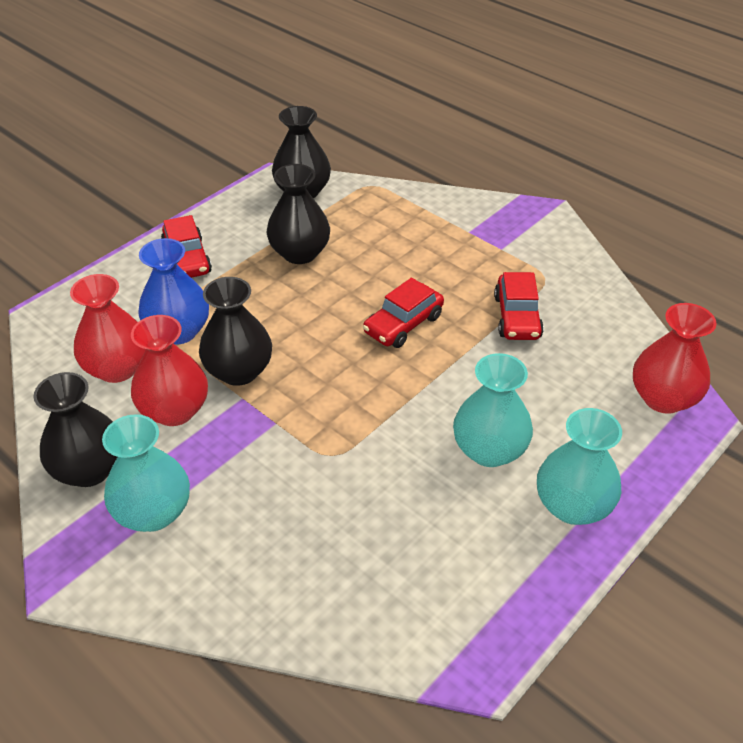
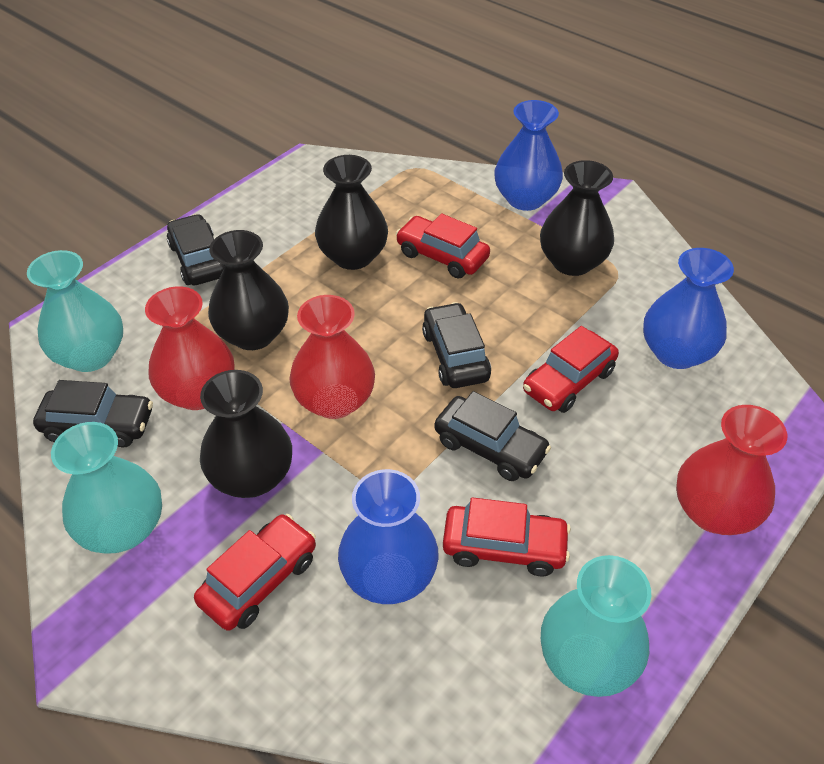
black car: 0 -> 4
blue vase: 1 -> 3
red car: 3 -> 4

